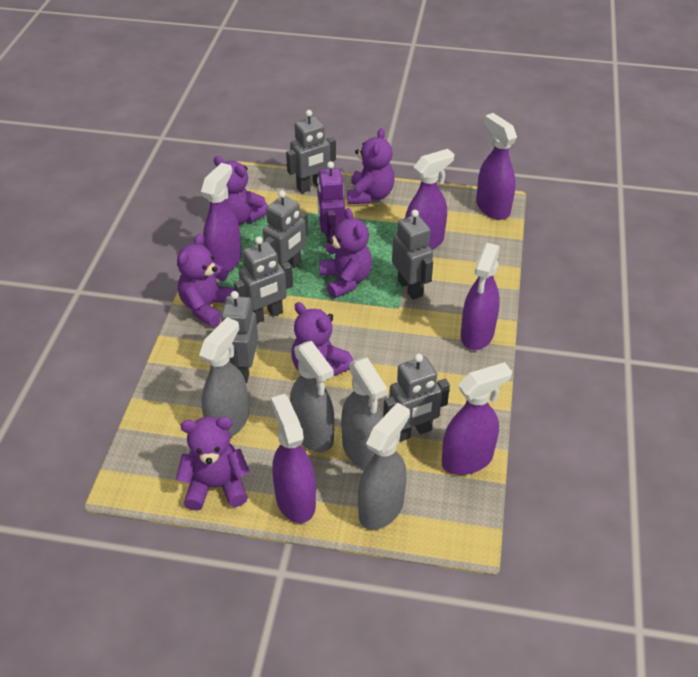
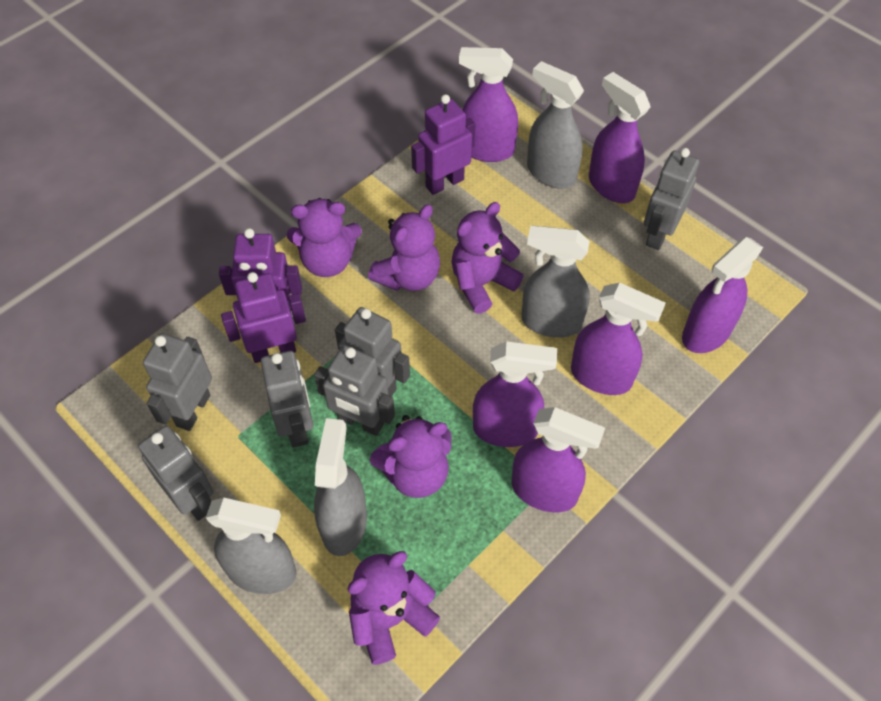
purple robot: 1 -> 3
purple teddy bear: 6 -> 5

